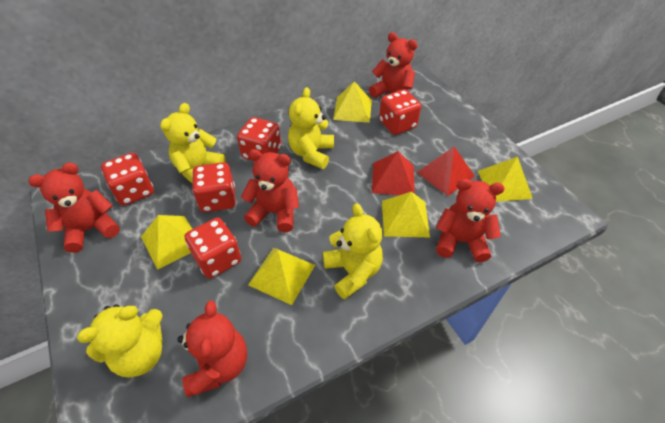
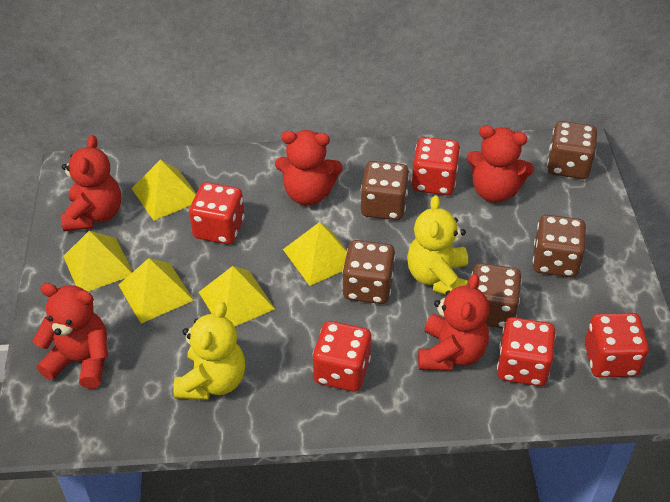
brown dice: 0 -> 5
red pyramid: 2 -> 0
yellow teddy bear: 4 -> 2

